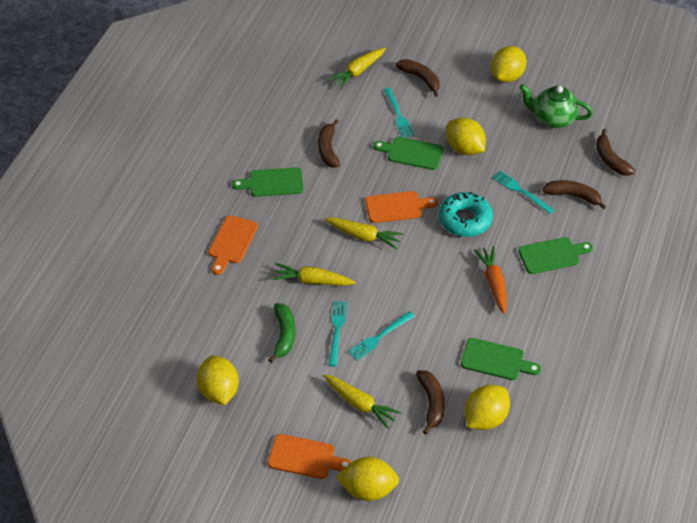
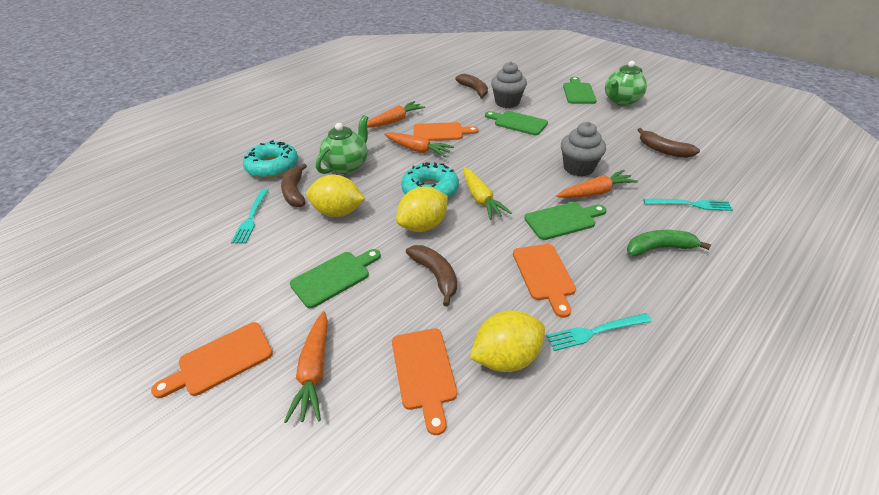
brown banana: 5 -> 4
green teapot: 1 -> 2
grey cupcake: 0 -> 2
orange carrot: 1 -> 4
orange cutting board: 3 -> 4
turquoise donut: 1 -> 2
turquoise fork: 4 -> 3
yellow carrot: 4 -> 1
yellow lemon: 5 -> 3

